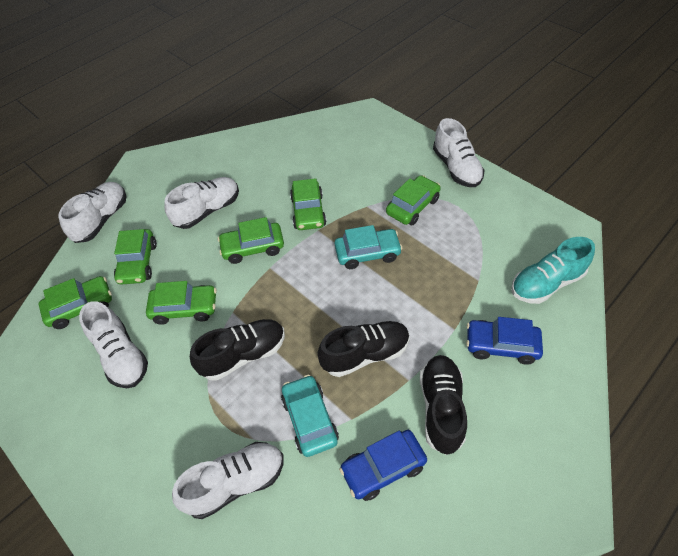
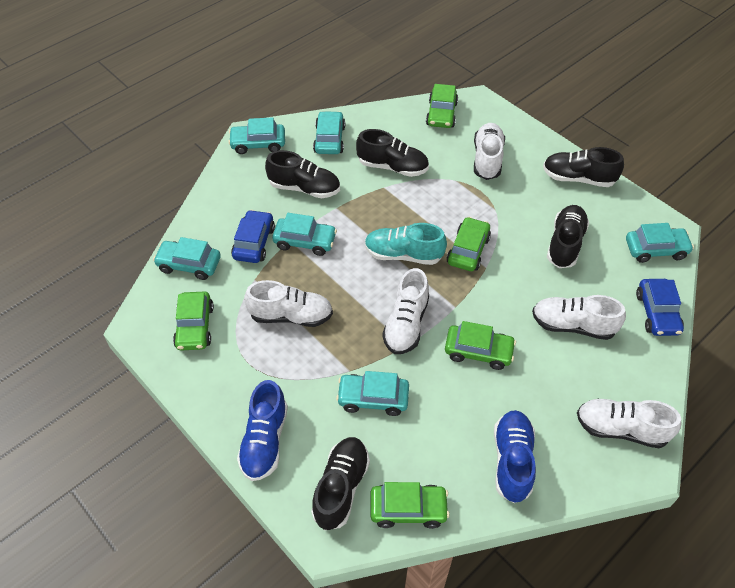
black shoe: 3 -> 5
blue shoe: 0 -> 2
green car: 6 -> 5
turquoise car: 2 -> 6

